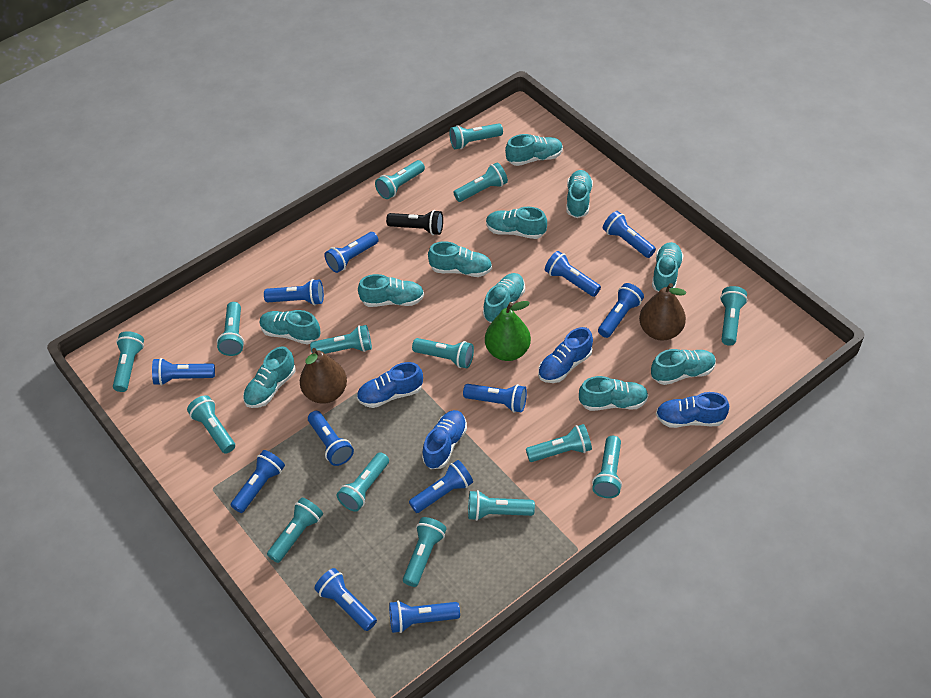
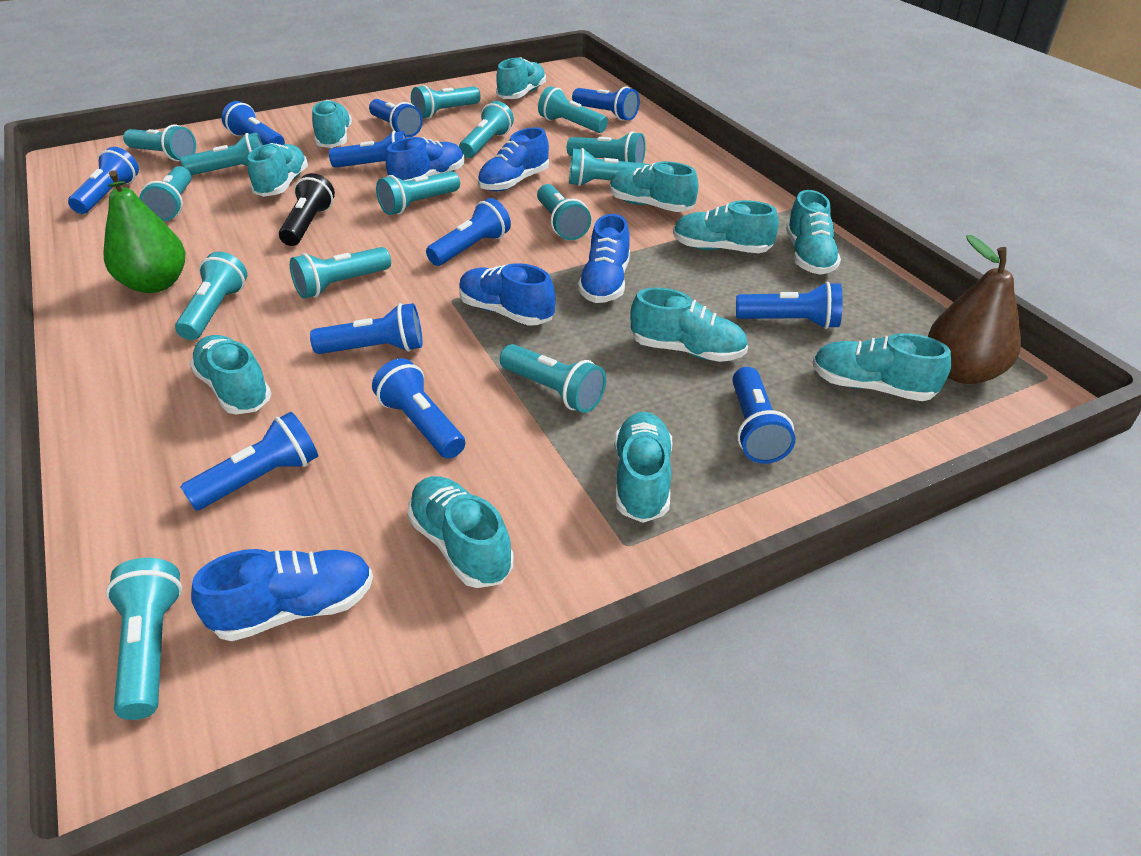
blue flashlight: 12 -> 11
blue shoe: 4 -> 5
brown pear: 2 -> 1
turquoise flashlight: 15 -> 14

